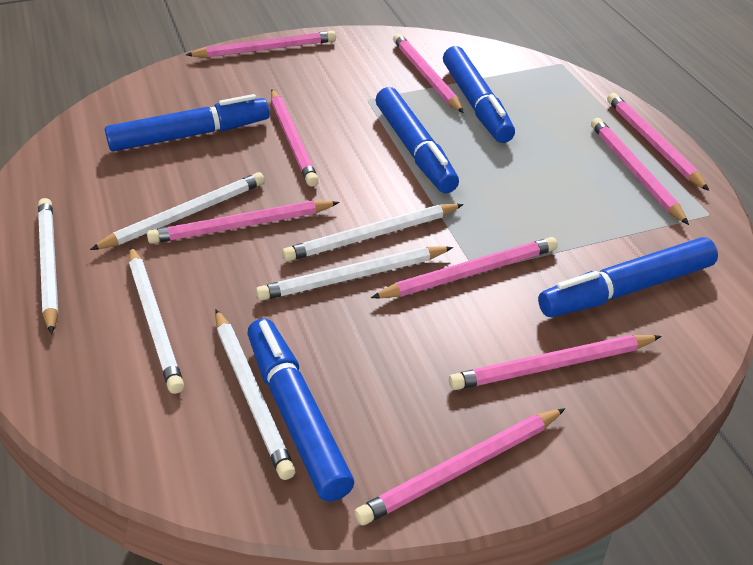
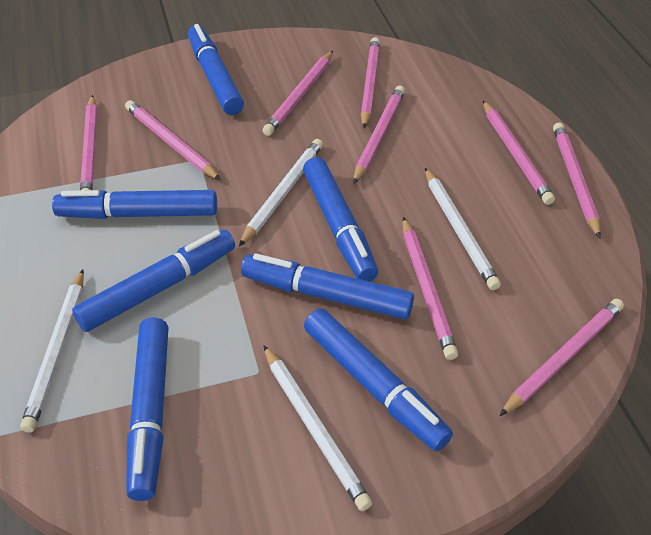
blue marker: 5 -> 7
white pencil: 6 -> 4

